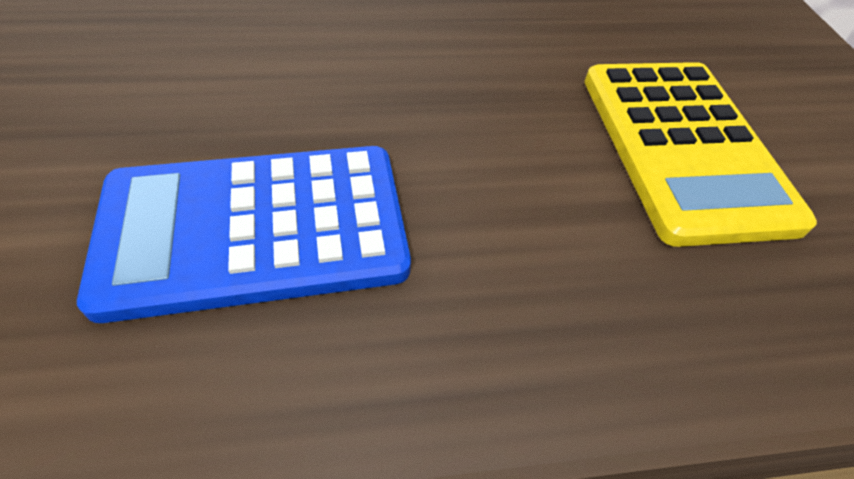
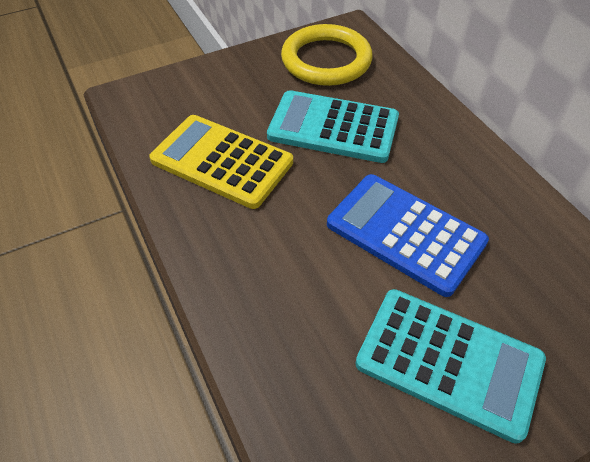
turquoise calculator: 0 -> 2
yellow ring: 0 -> 1

